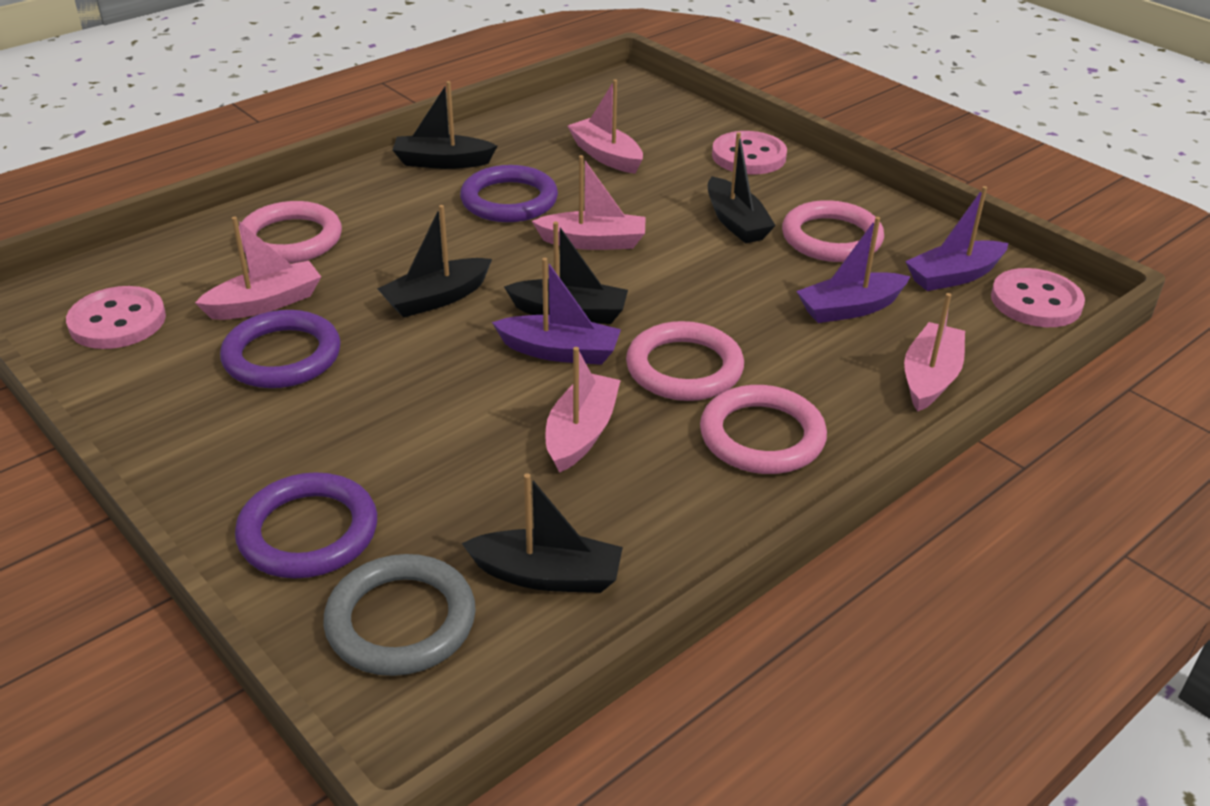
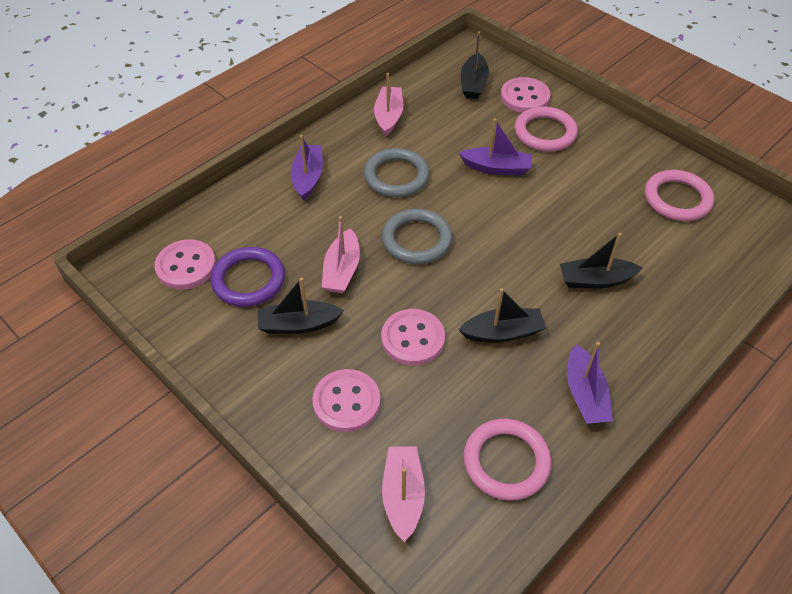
black boat: 5 -> 4
grey ring: 1 -> 2
pink boat: 5 -> 3
pink button: 3 -> 4
pink ring: 4 -> 3
purple ring: 3 -> 1

